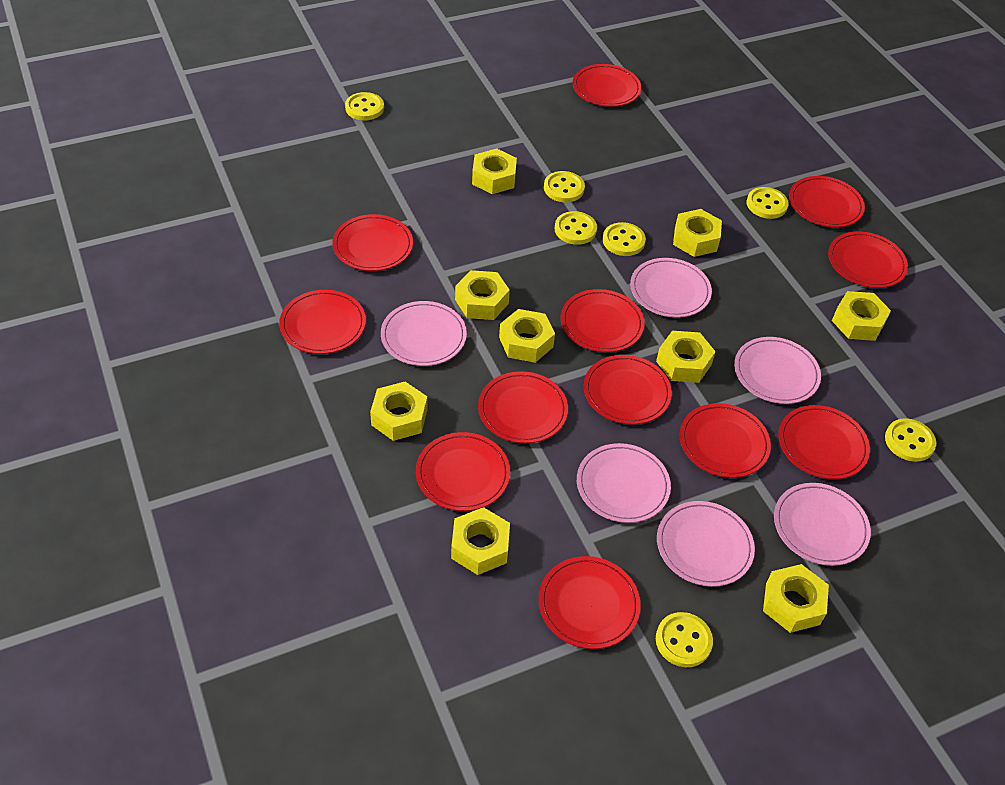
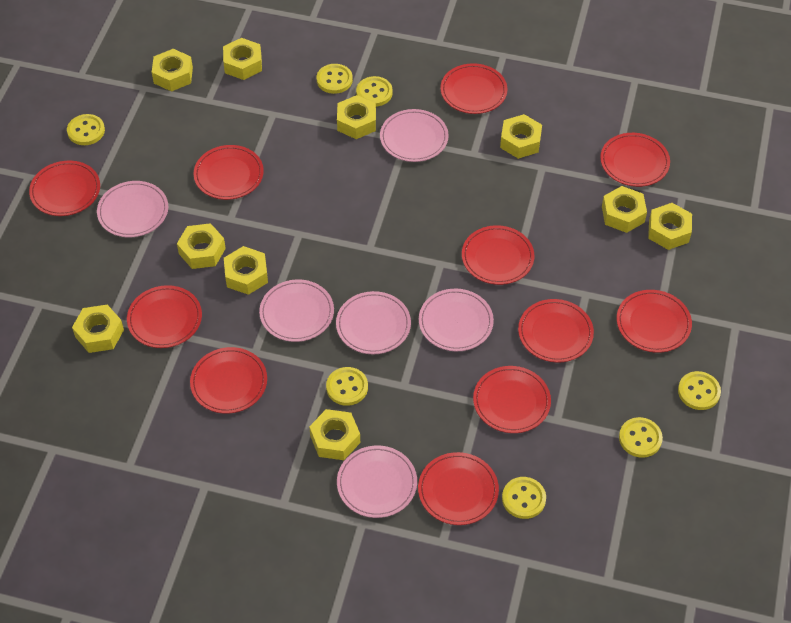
red plate: 12 -> 11
yellow nut: 9 -> 10

